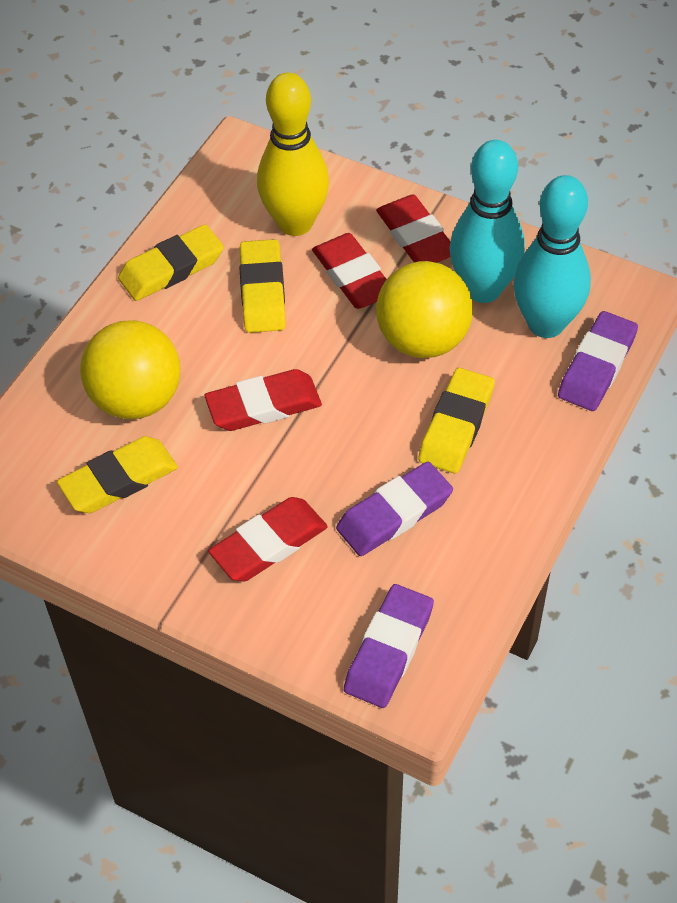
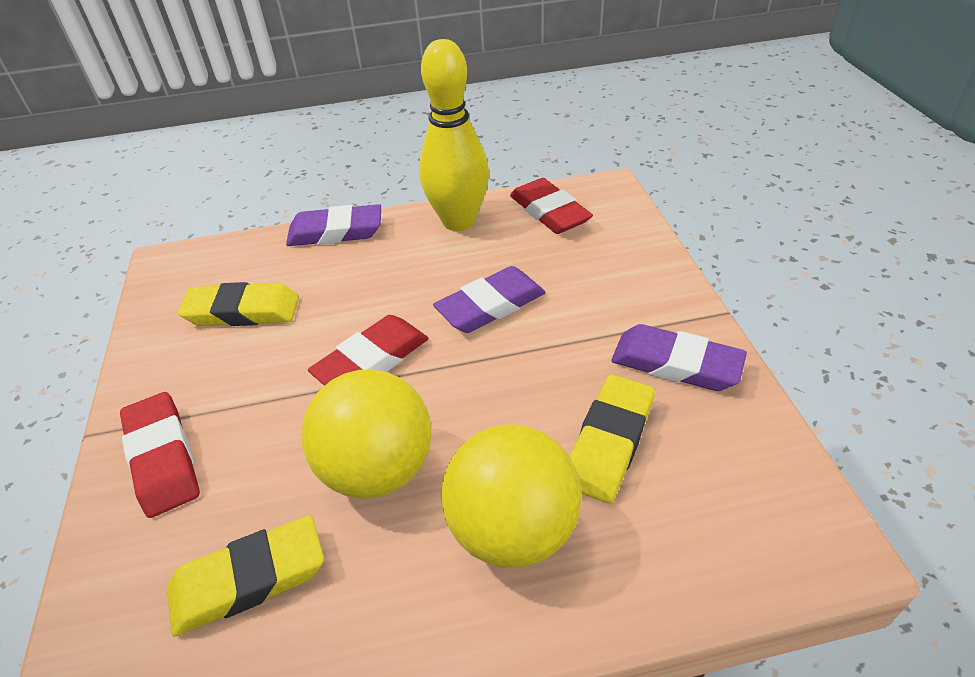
red eraser: 4 -> 3
turquoise bowling pin: 2 -> 0
yellow eraser: 4 -> 3

